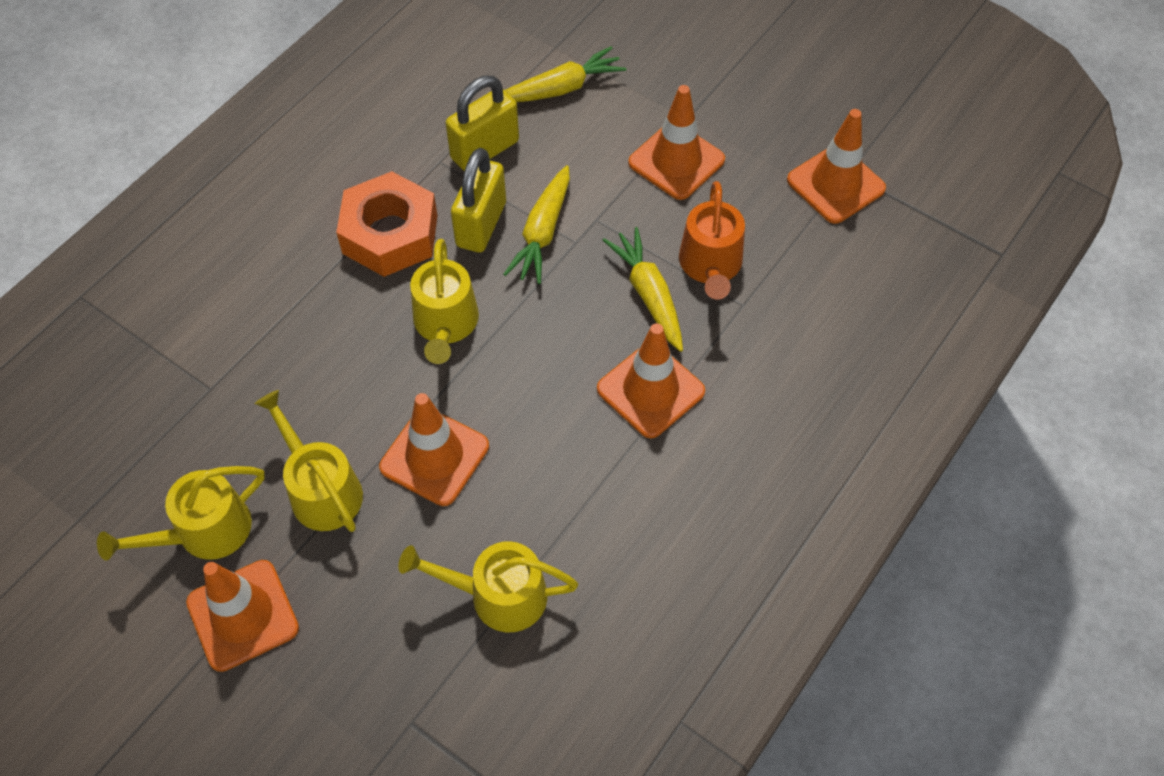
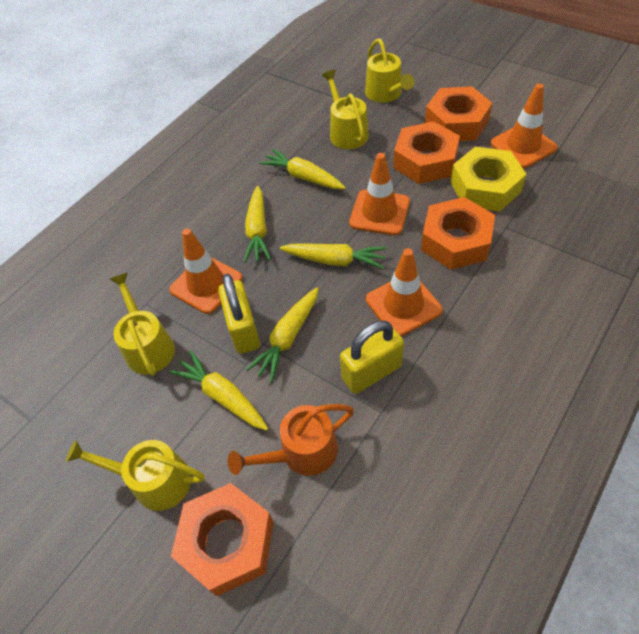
orange nut: 1 -> 4
orange traffic cone: 5 -> 4
yellow carrot: 3 -> 5
yellow nut: 0 -> 1

